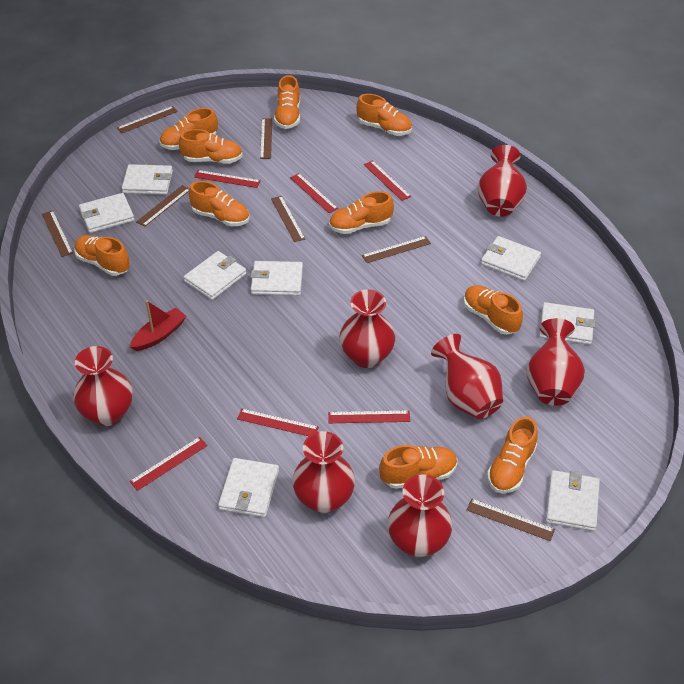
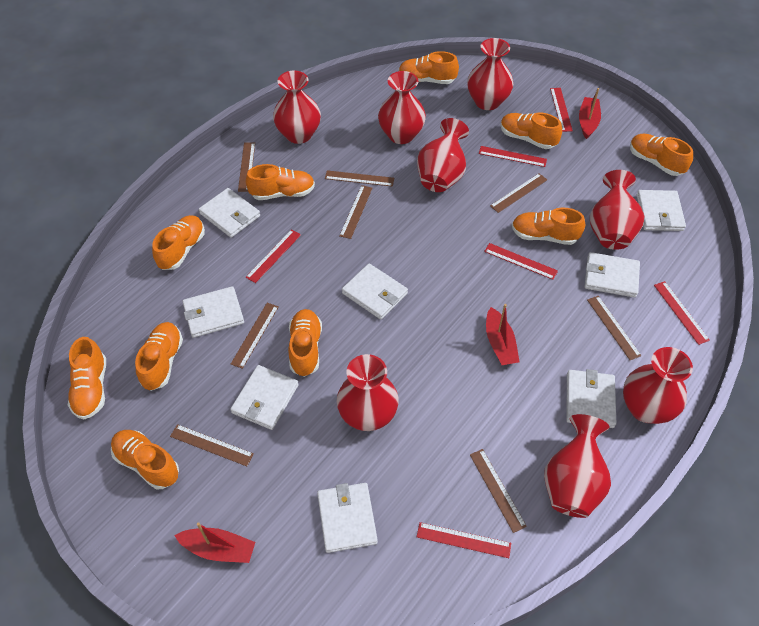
brown ruler: 7 -> 8
red boat: 1 -> 3
red vase: 7 -> 8

